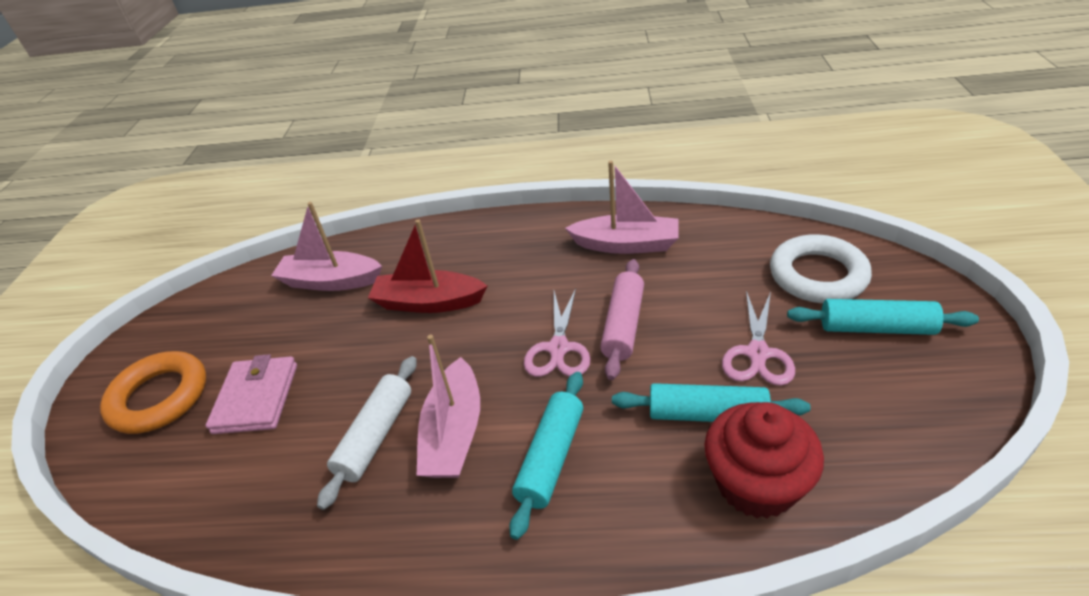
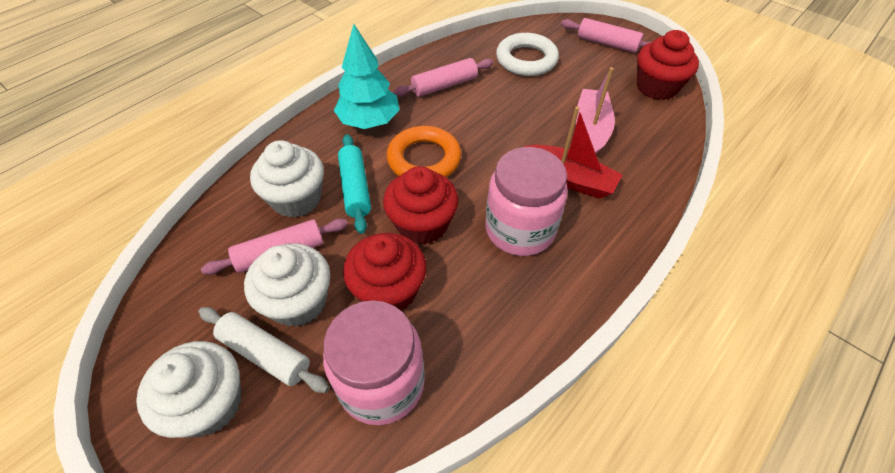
pink boat: 3 -> 1
pink jar: 0 -> 2
pink rolling pin: 1 -> 3
pink scissors: 2 -> 0
pink wallet: 1 -> 0
red cupcake: 1 -> 3
turquoise rolling pin: 3 -> 1
turquoise tree: 0 -> 1
white cupcake: 0 -> 3

